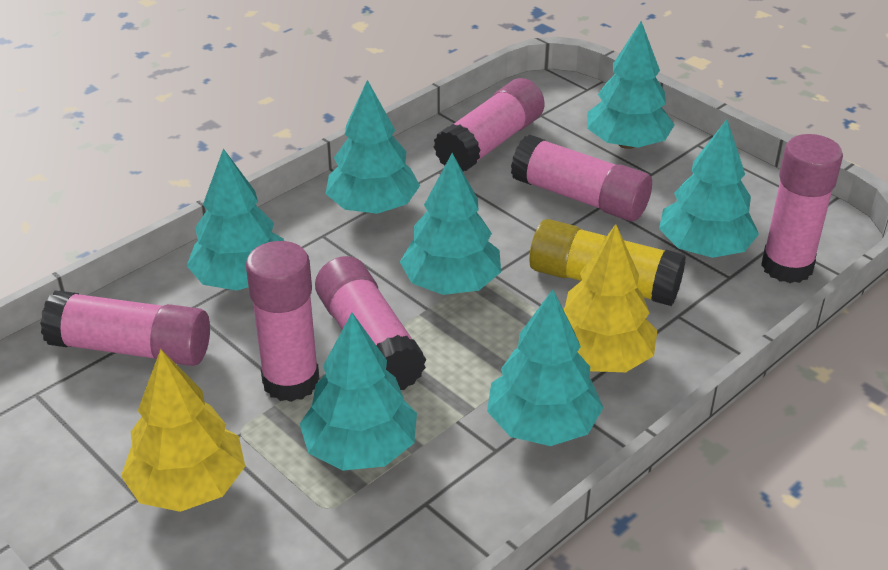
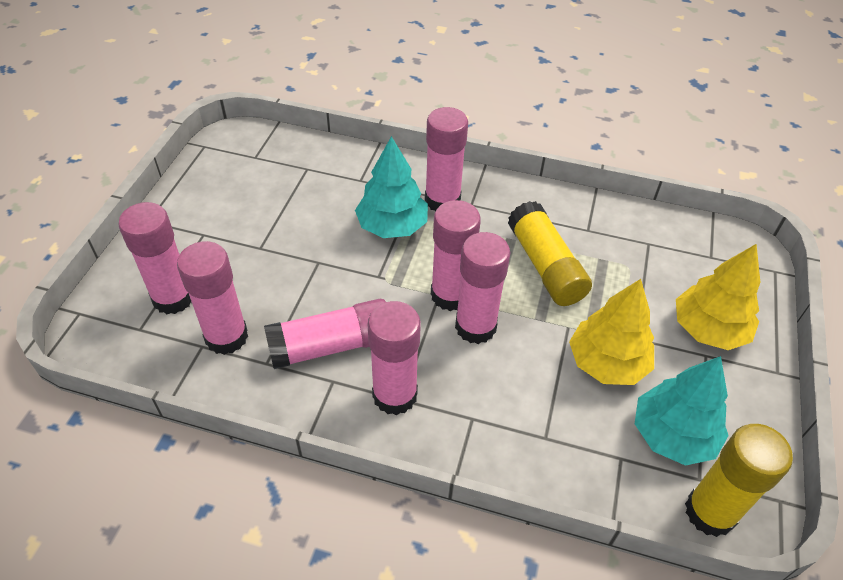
pink glue stick: 6 -> 7
turquoise tree: 7 -> 2
yellow glue stick: 1 -> 2

